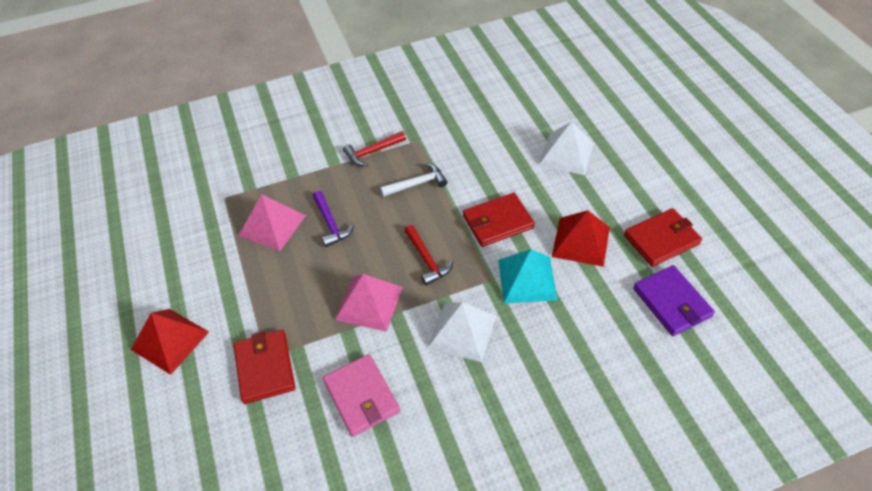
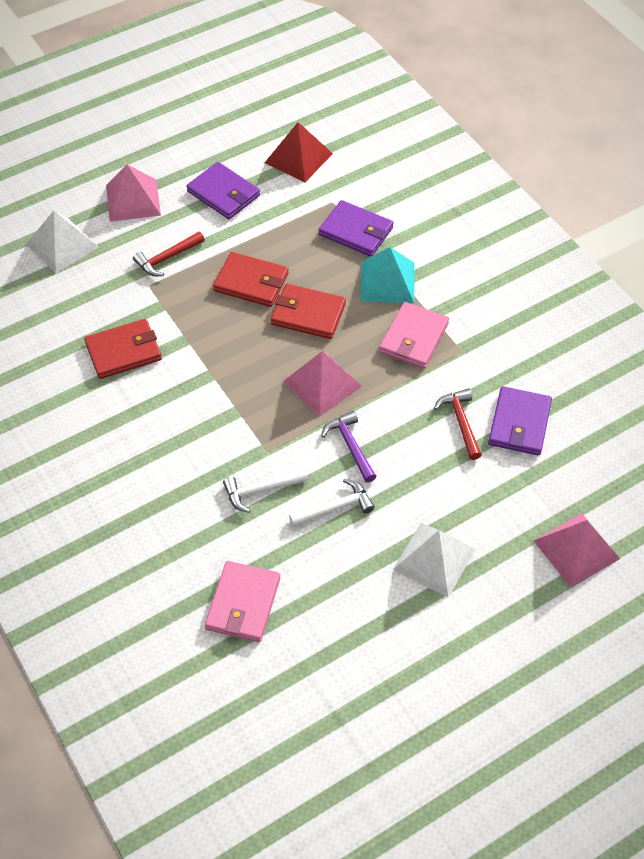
pink pyramid: 2 -> 3
pink wallet: 1 -> 2
purple wallet: 1 -> 3
red pyramid: 2 -> 1
white hammer: 1 -> 2

